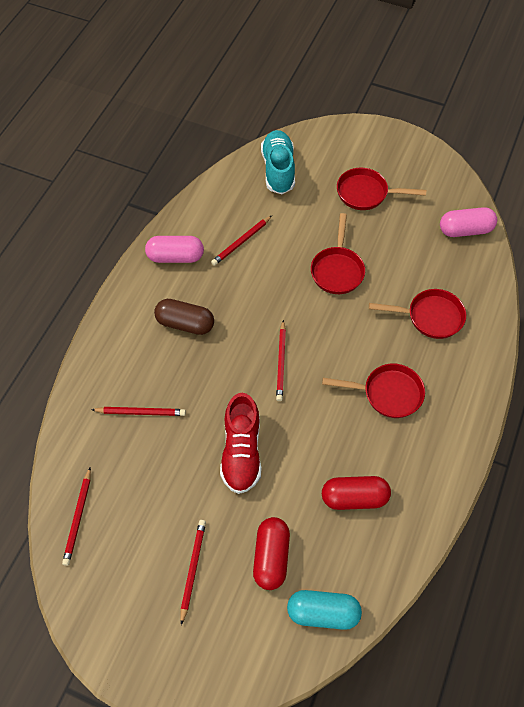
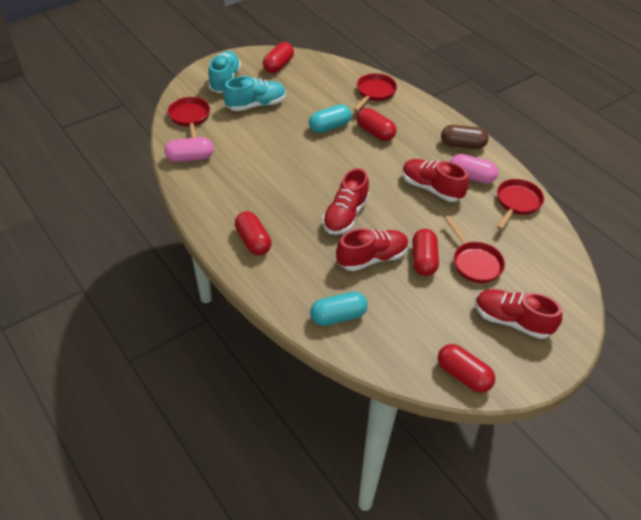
red capsule: 2 -> 5
red pencil: 5 -> 0
red shoe: 1 -> 4
turquoise capsule: 1 -> 2
turquoise shoe: 1 -> 2

